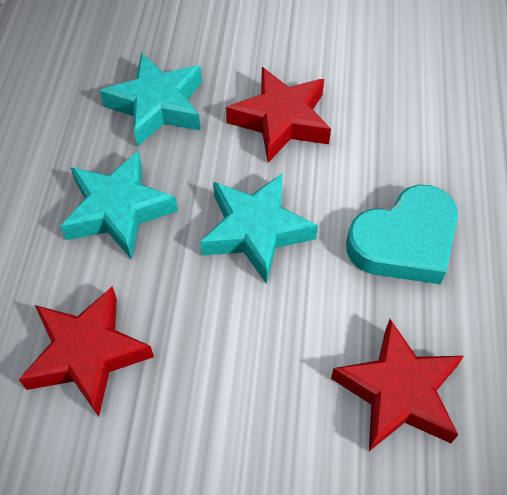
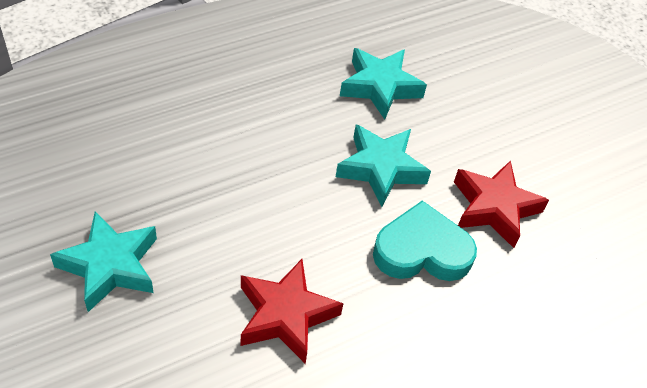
red star: 3 -> 2

